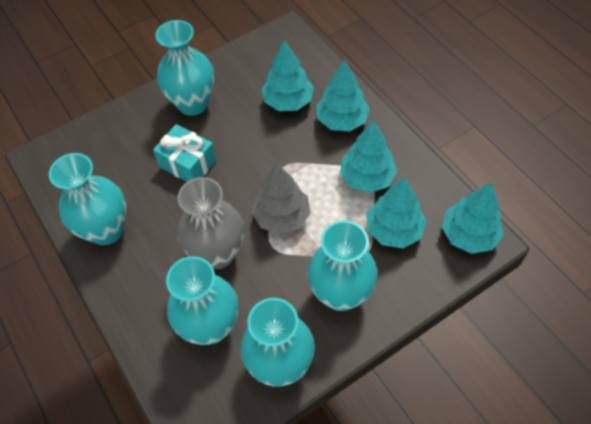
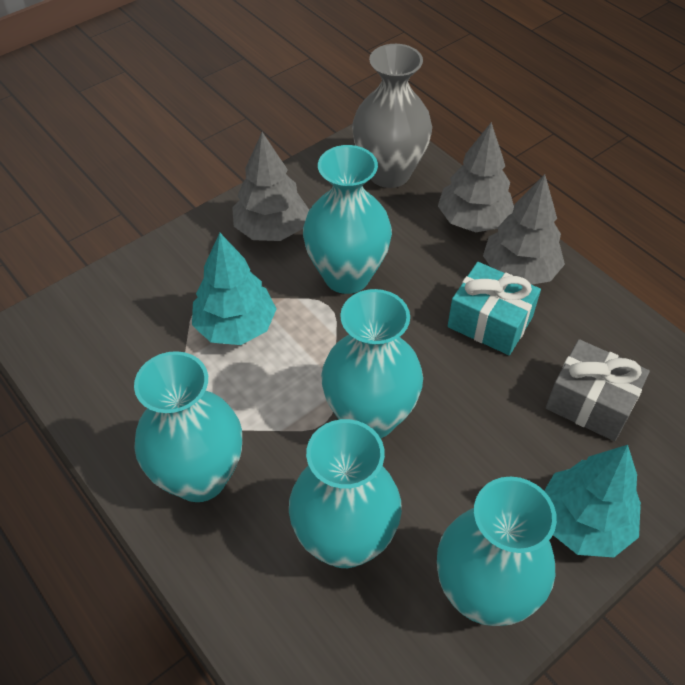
grey gift: 0 -> 1
grey tree: 1 -> 3
turquoise tree: 5 -> 2

